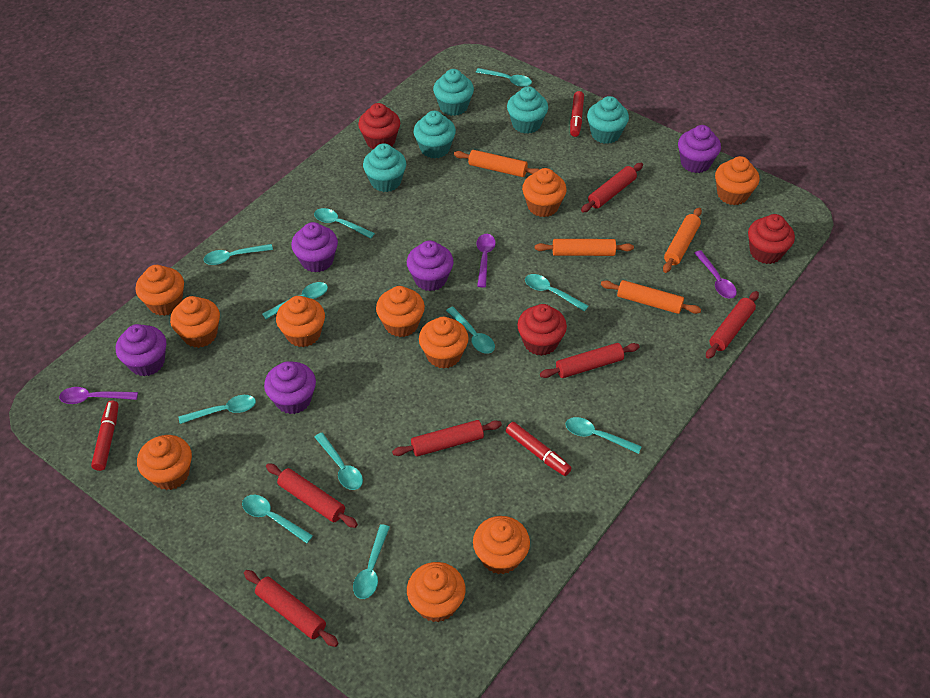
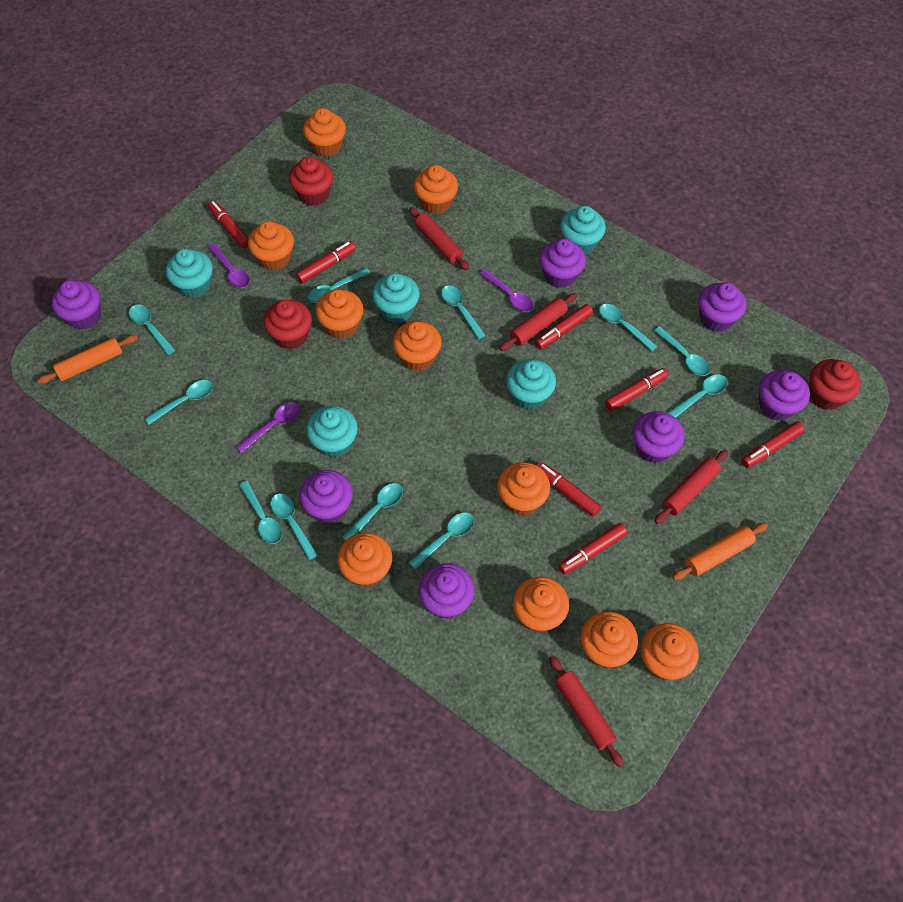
orange rolling pin: 4 -> 2
purple cupcake: 5 -> 7
red marker: 3 -> 7
red rolling pin: 6 -> 4

